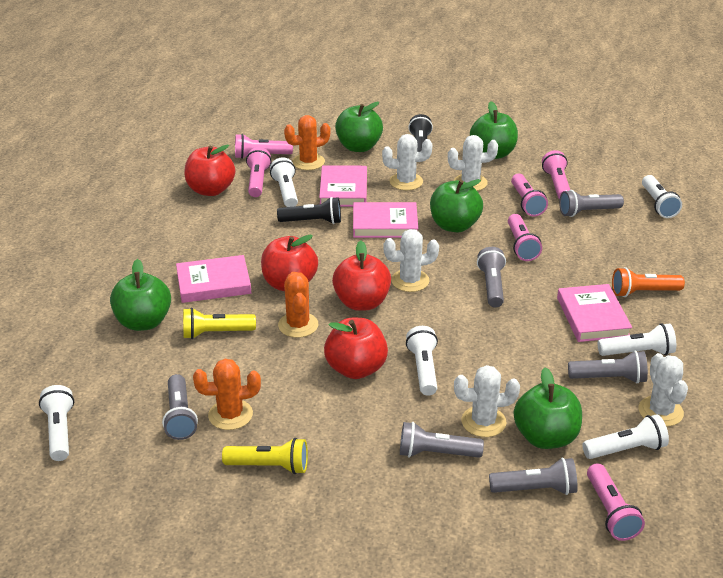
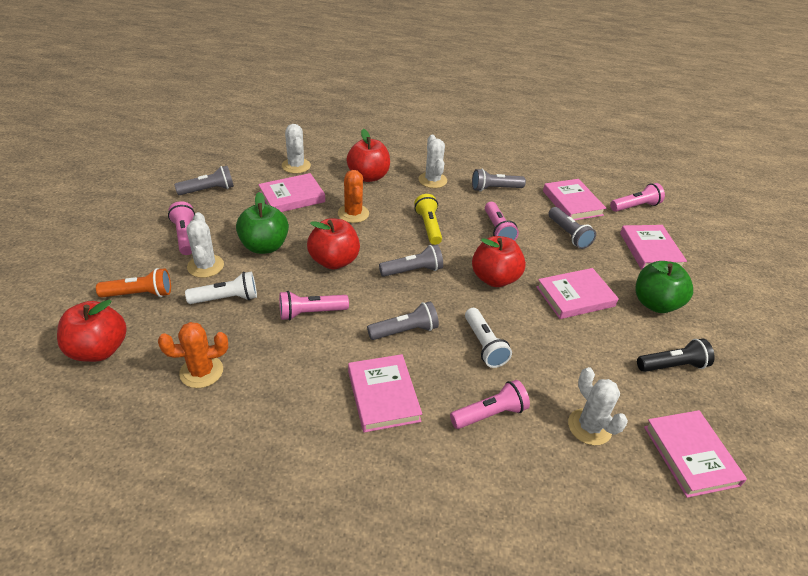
black flashlight: 2 -> 1
green apple: 5 -> 2
grey flashlight: 6 -> 5
orange cactus: 3 -> 2
pink book: 4 -> 6
pink flashlight: 6 -> 5
white cactus: 5 -> 4
white flashlight: 6 -> 2
yellow flashlight: 2 -> 1

